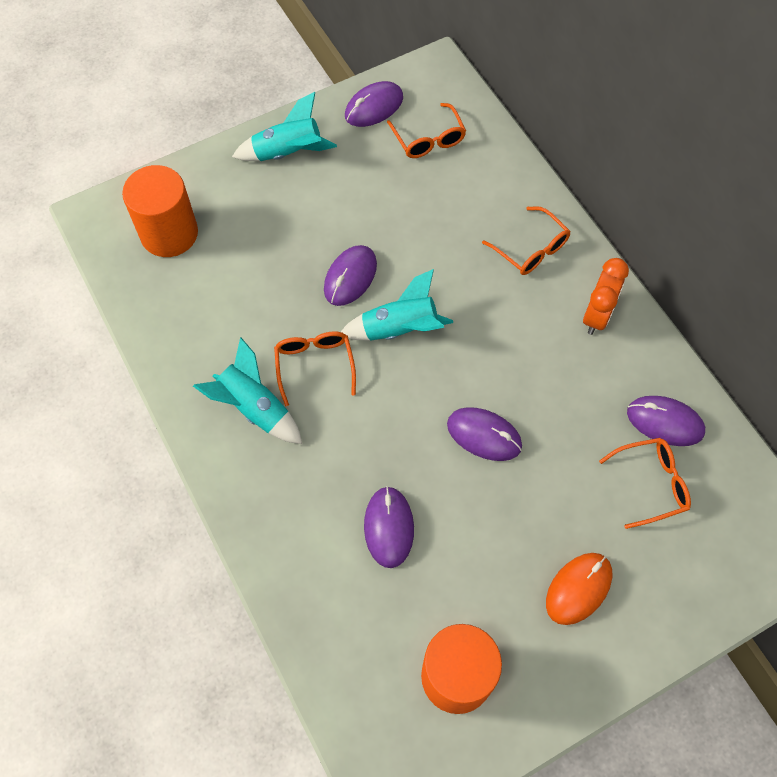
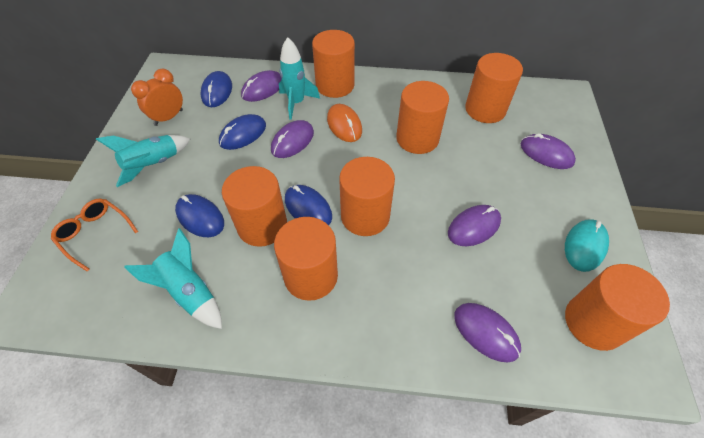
blue mouse: 0 -> 4
orange cylinder: 2 -> 7
orange glasses: 4 -> 1
turquoise mouse: 0 -> 1

